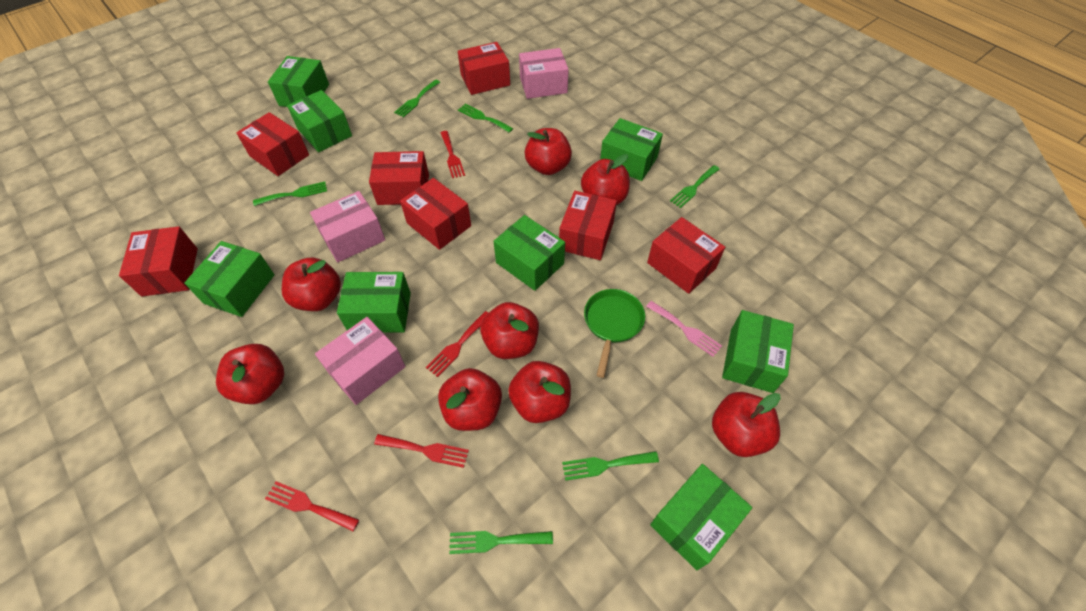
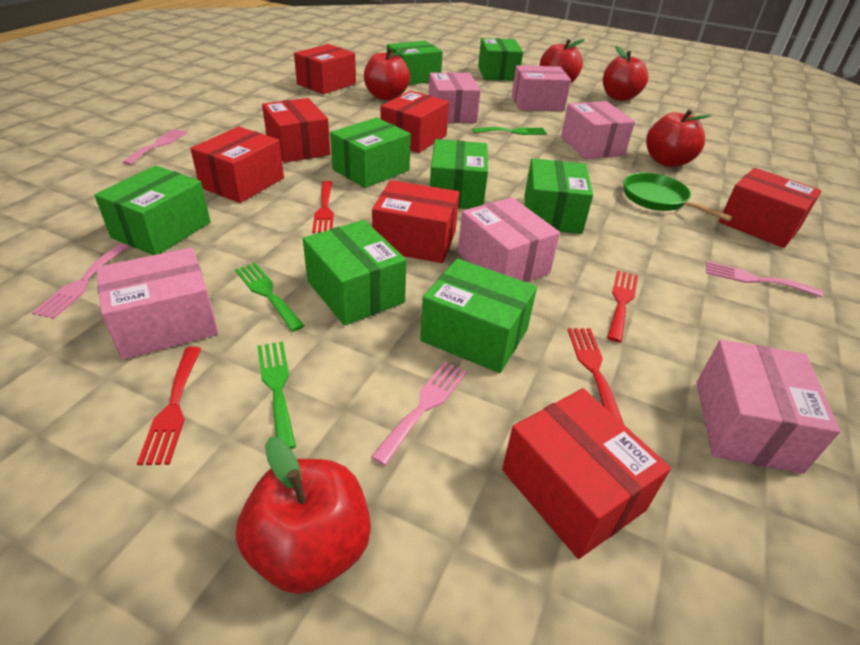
green fork: 6 -> 3
pink box: 3 -> 6
pink fork: 1 -> 4
red apple: 8 -> 5

